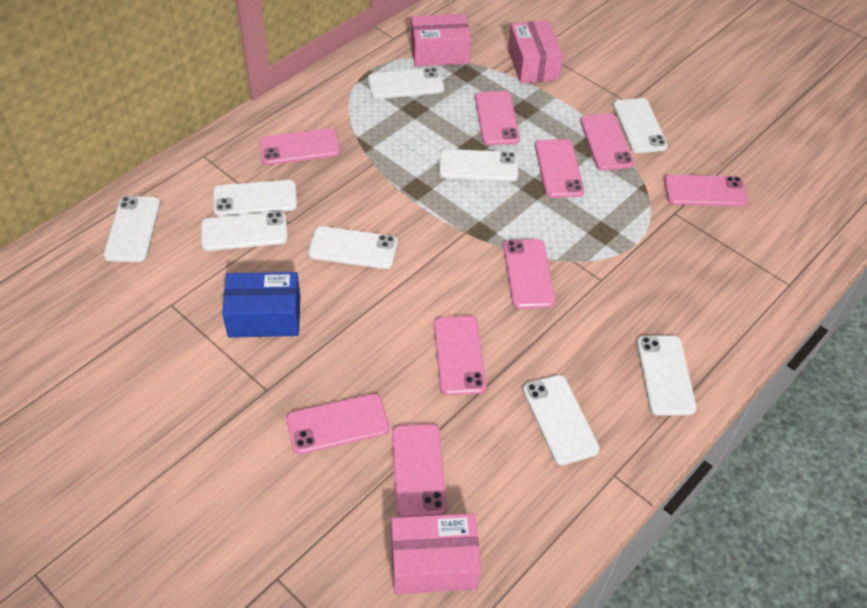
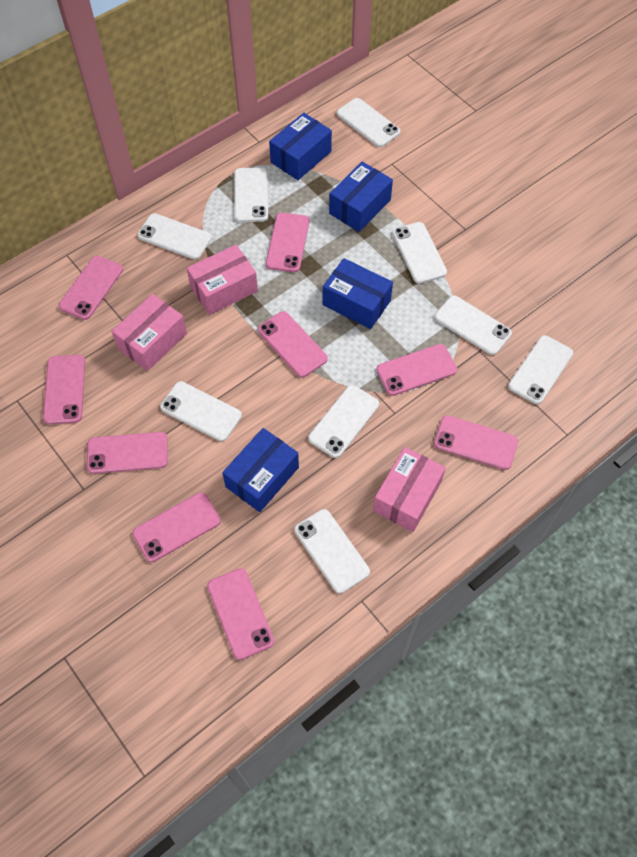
blue box: 1 -> 4

